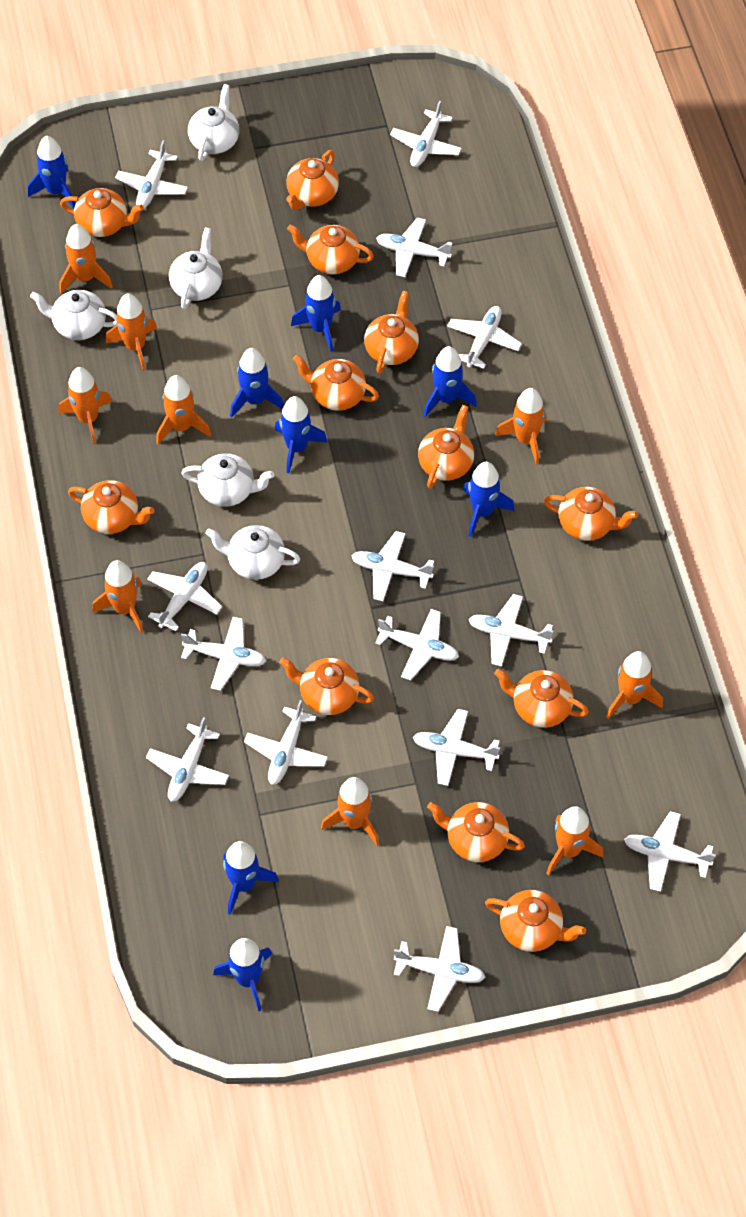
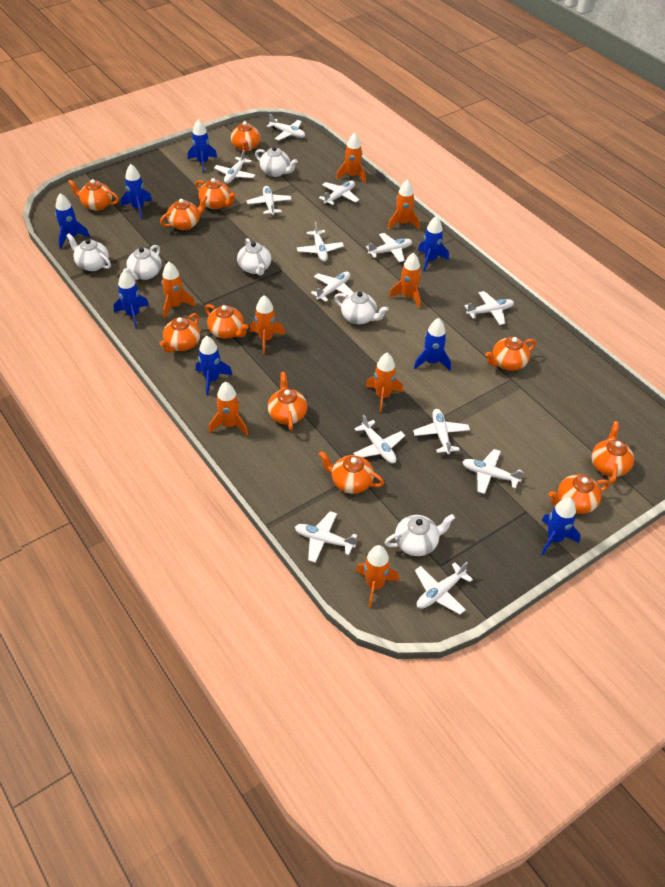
orange rocket: 9 -> 8
orange teapot: 12 -> 11
white plane: 14 -> 13
white teapot: 5 -> 6

